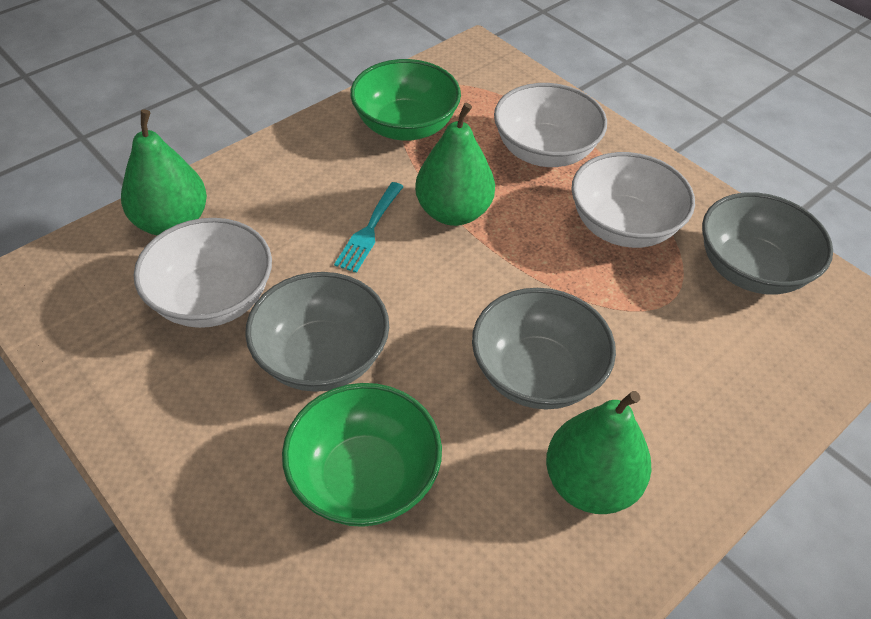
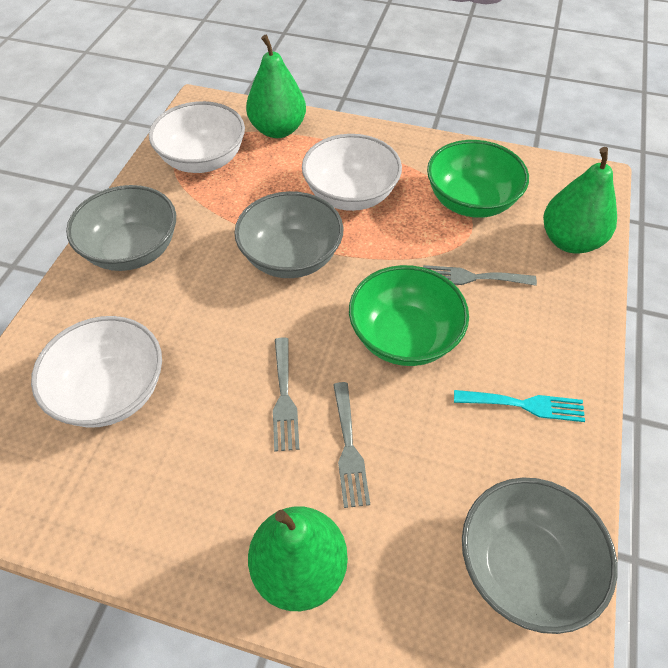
grey fork: 0 -> 3

